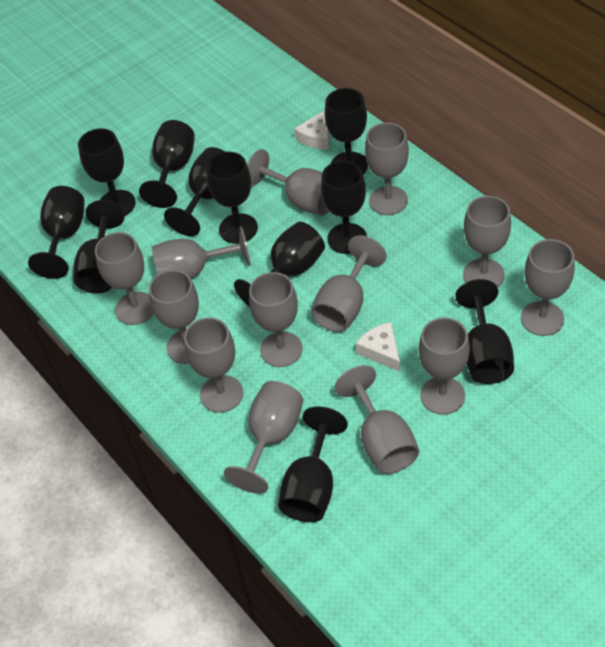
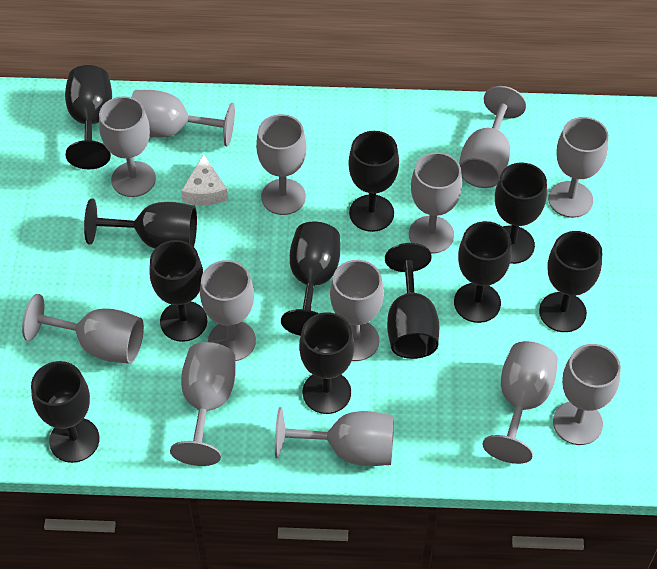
white cheese: 2 -> 1

